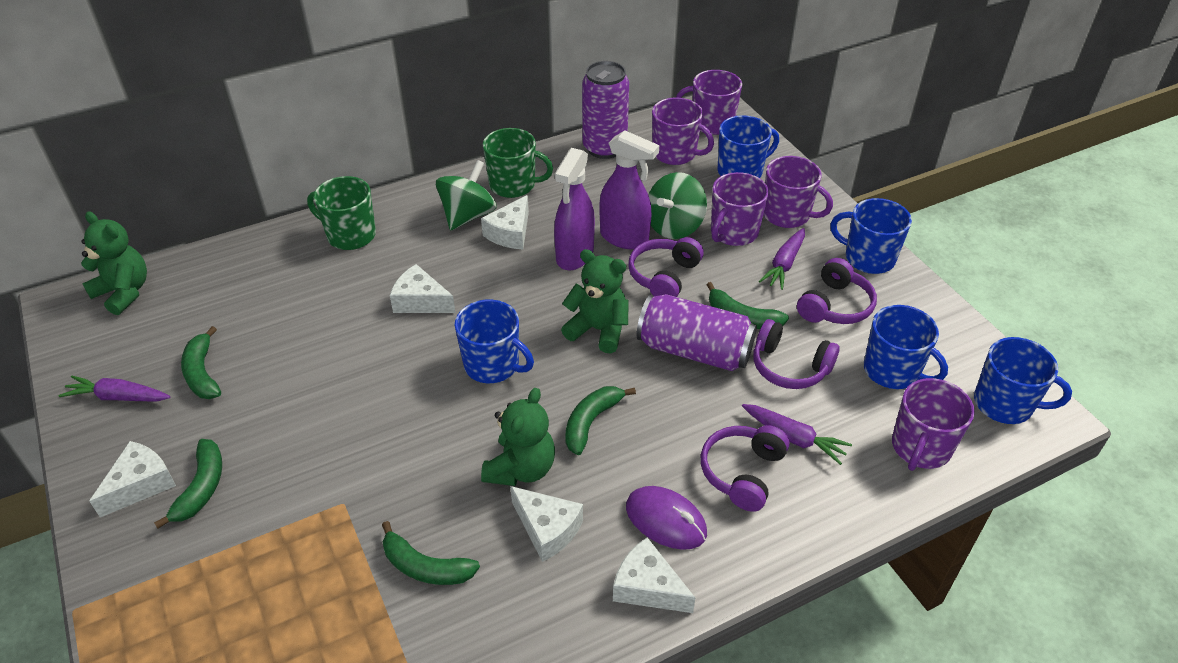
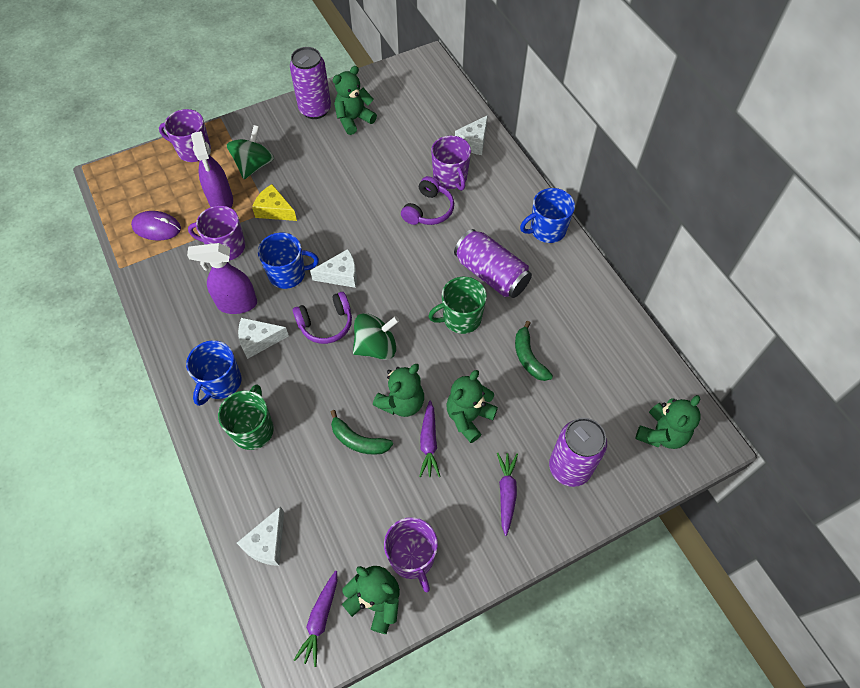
blue mug: 5 -> 3
green banana: 5 -> 2
green teddy bear: 3 -> 5
purple can: 2 -> 3
purple headphones: 4 -> 2
purple mug: 5 -> 4
white cheese: 5 -> 4
yellow cheese: 0 -> 1

